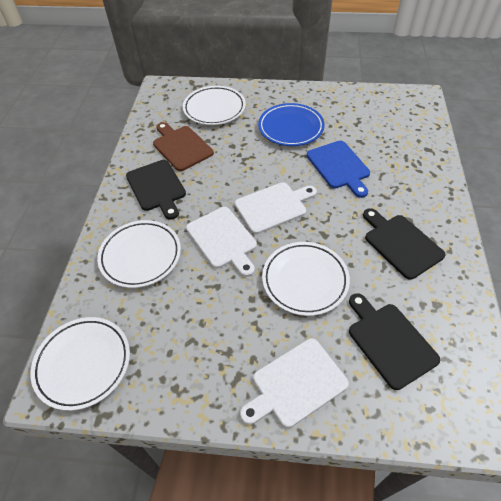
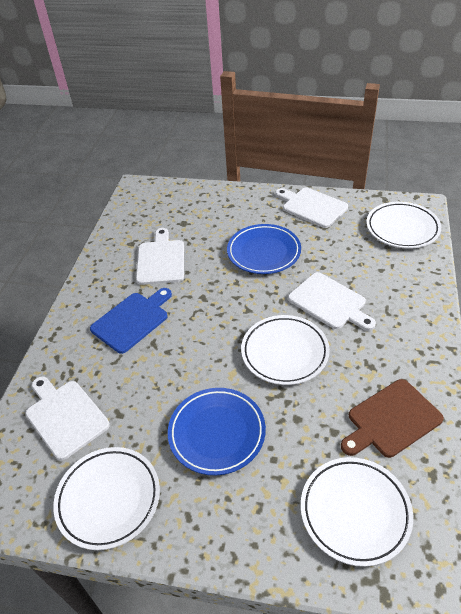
black cutting board: 3 -> 0
blue plate: 1 -> 2
white cutting board: 3 -> 4

